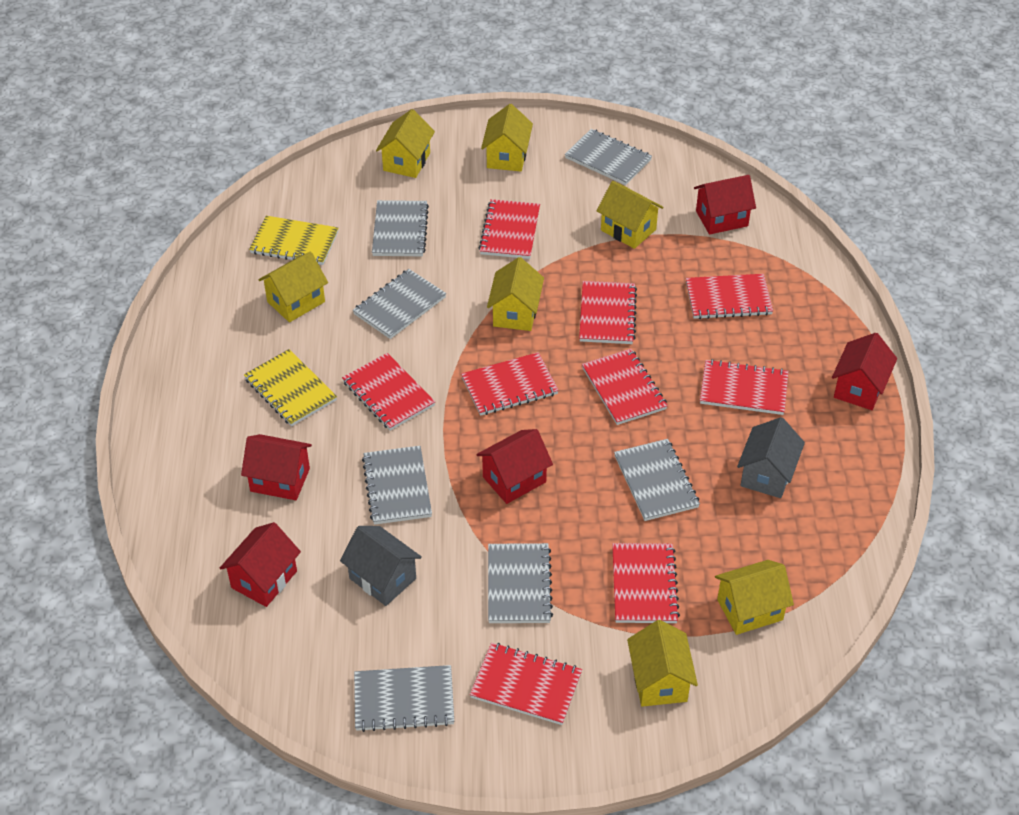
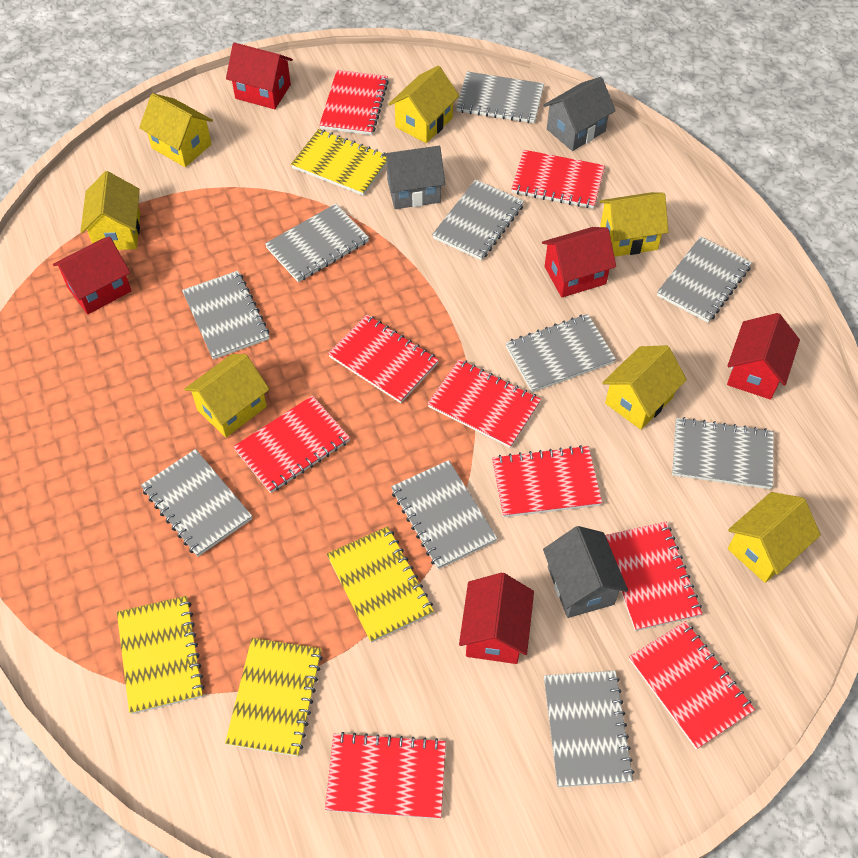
grey house: 2 -> 3
grey notebook: 7 -> 10
yellow notebook: 2 -> 4

